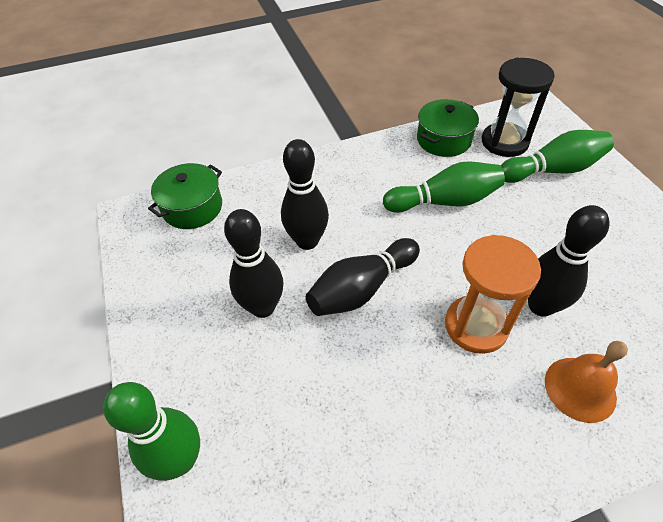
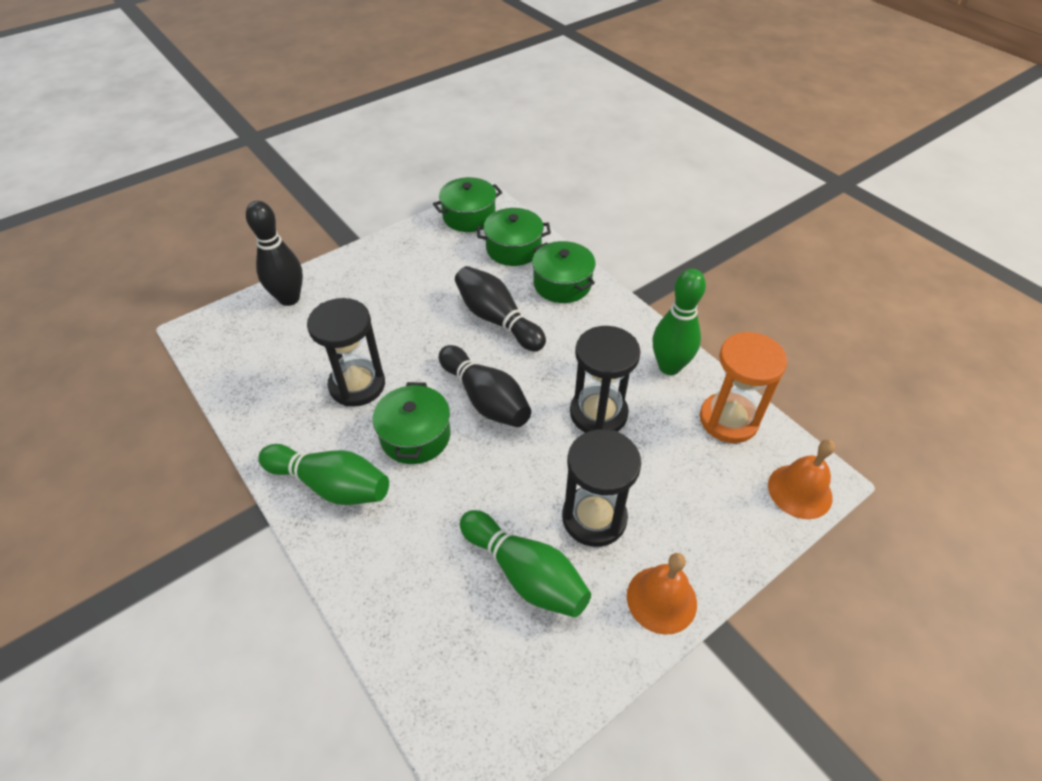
black bowling pin: 4 -> 3
black hourglass: 1 -> 3
green pot: 2 -> 4
orange bell: 1 -> 2

